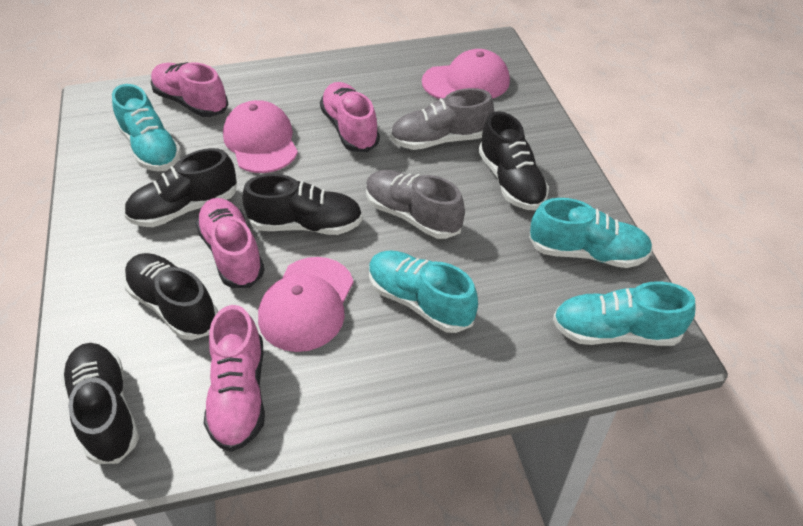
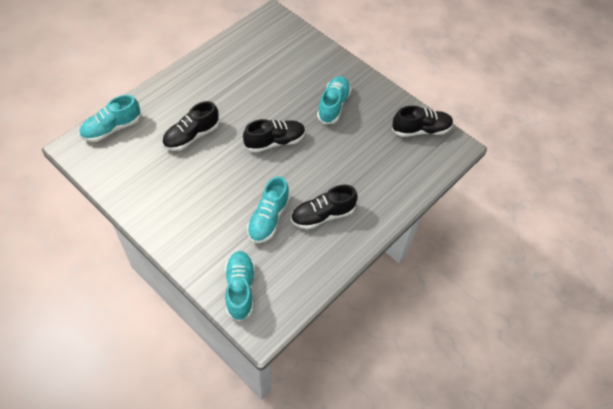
black shoe: 5 -> 4
grey shoe: 2 -> 0
pink cap: 3 -> 0
pink shoe: 4 -> 0

